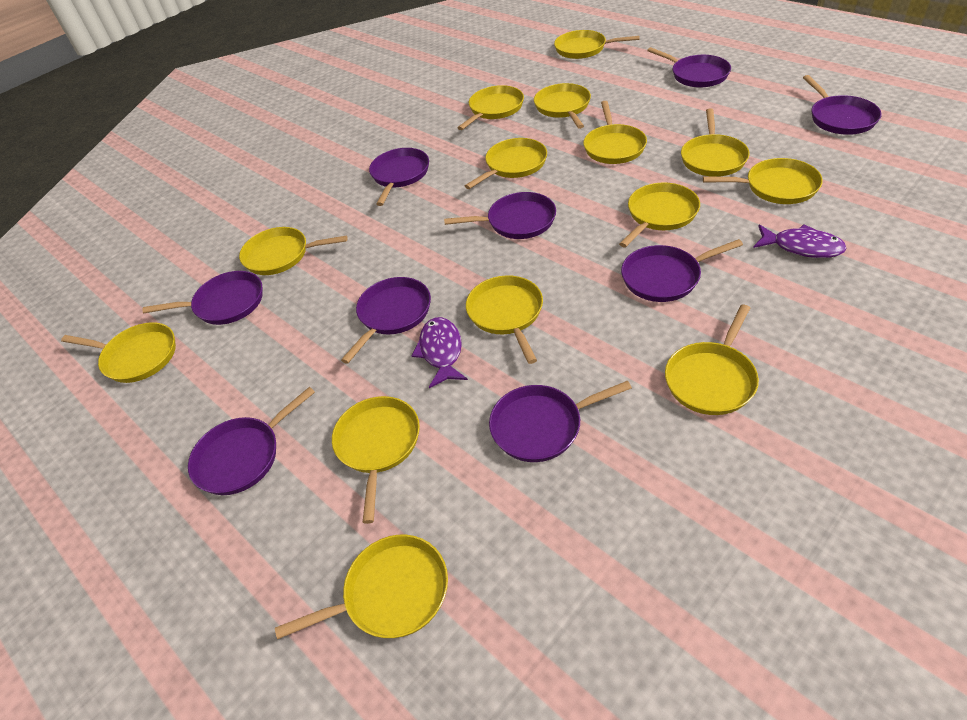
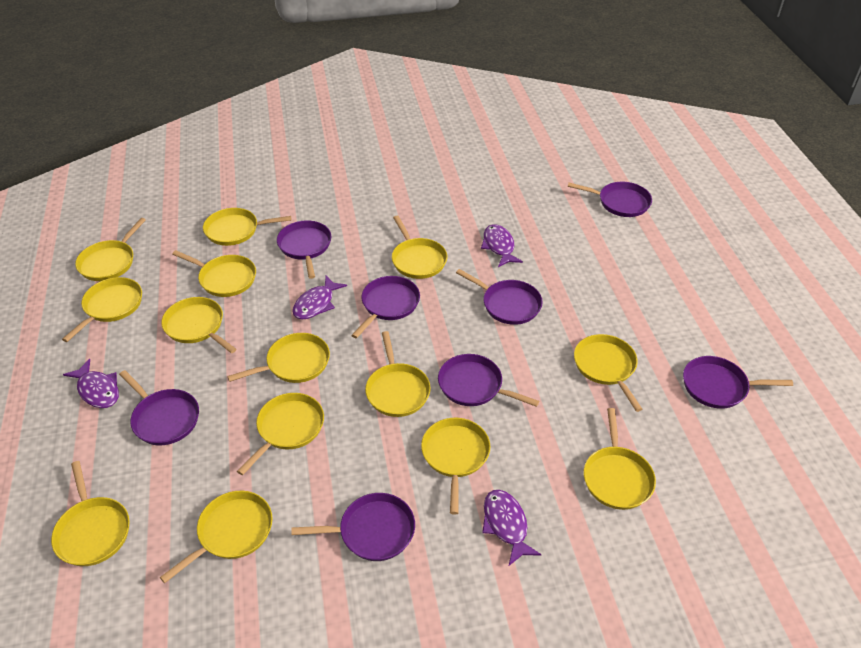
purple fish: 2 -> 4
purple pan: 9 -> 8

